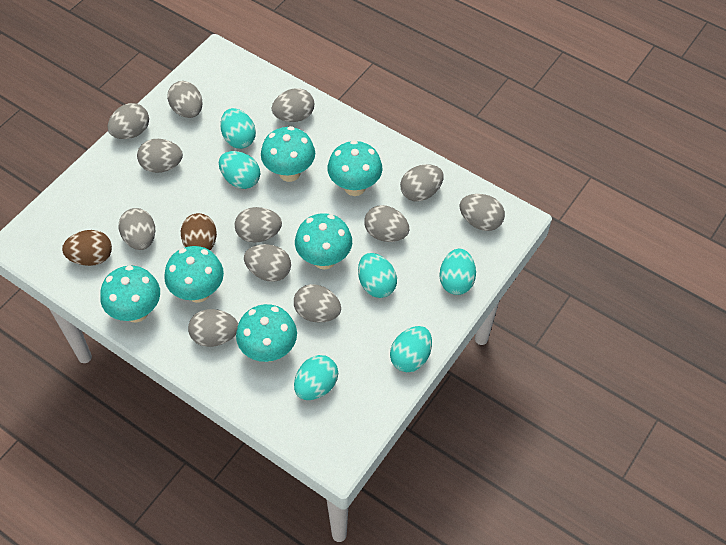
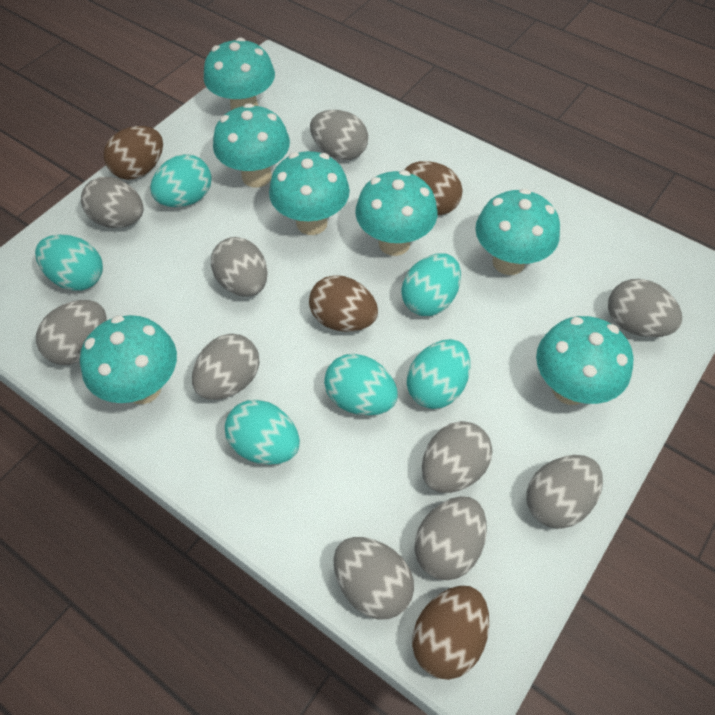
brown egg: 2 -> 4
grey egg: 12 -> 10
turquoise mushroom: 6 -> 7

